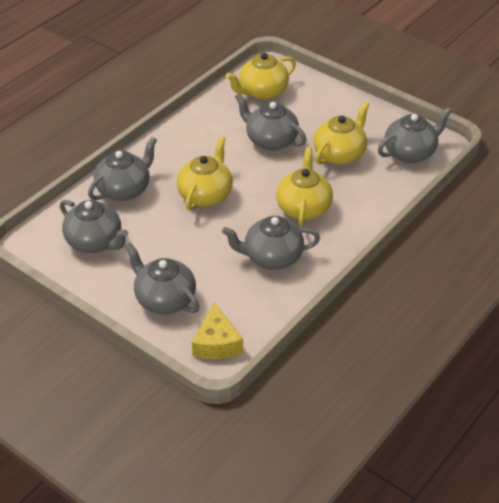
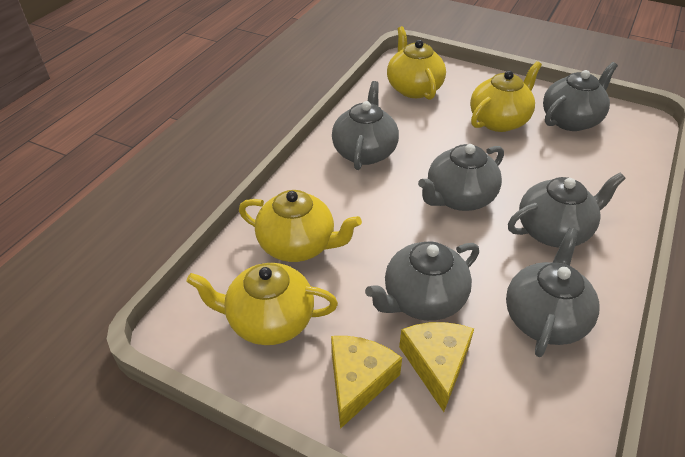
yellow cheese: 1 -> 2

